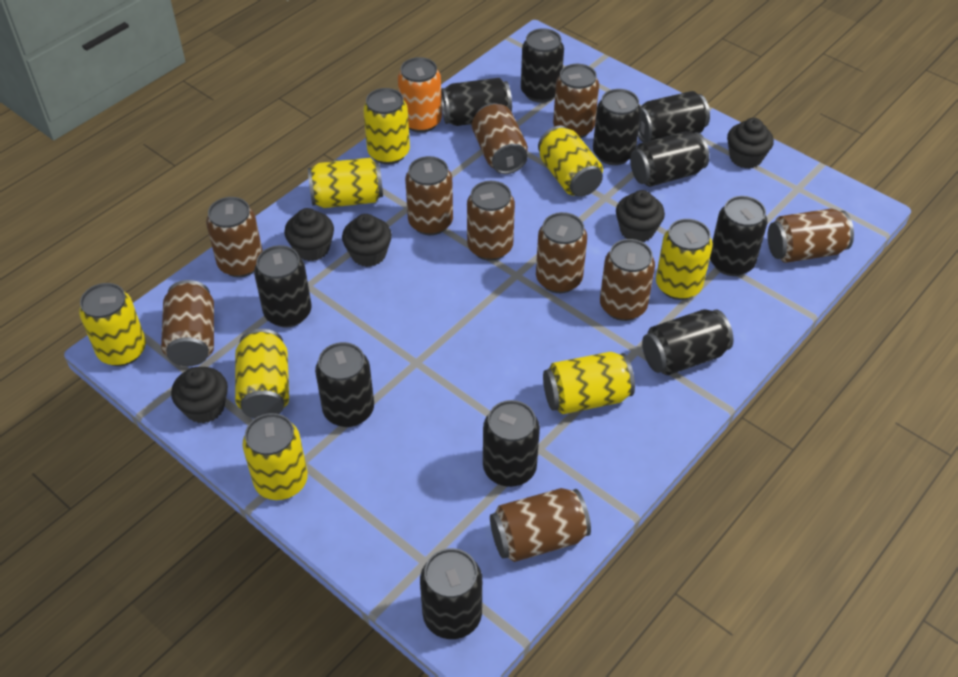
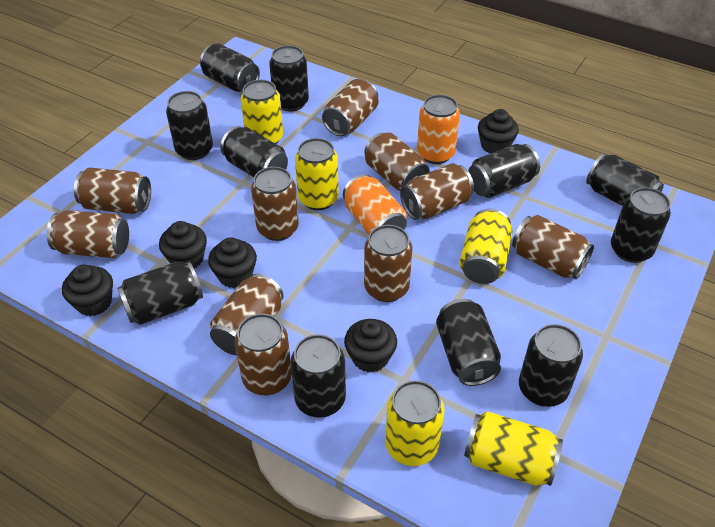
orange can: 1 -> 2
yellow can: 8 -> 5

